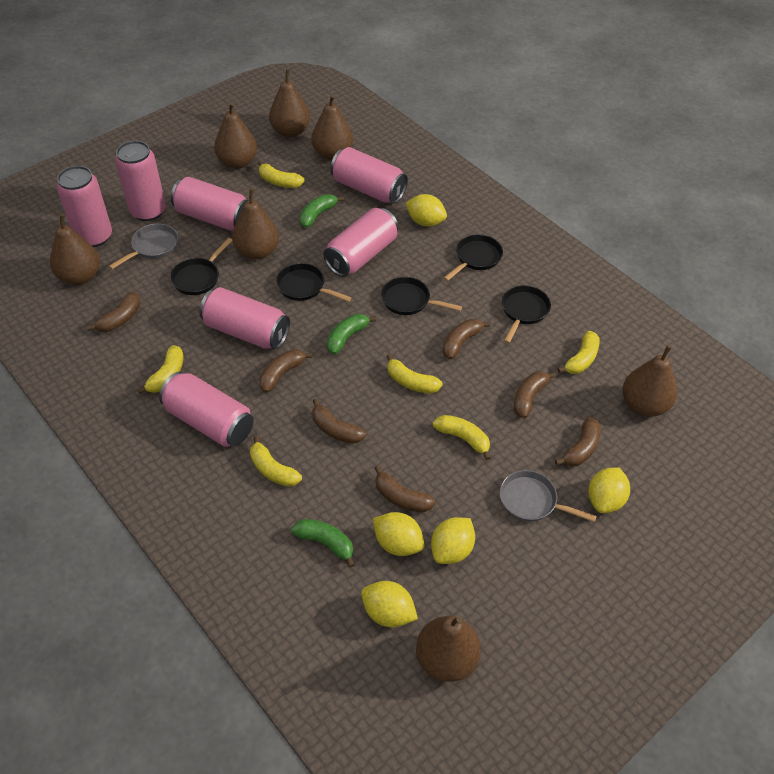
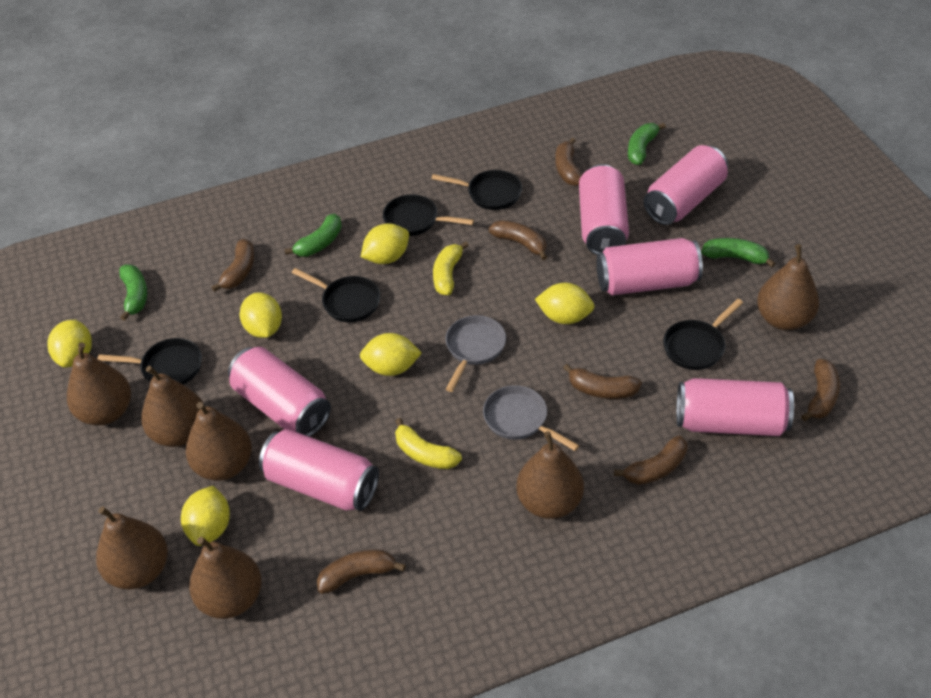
green banana: 3 -> 4
pink can: 7 -> 6
yellow banana: 6 -> 2
yellow lemon: 5 -> 6

